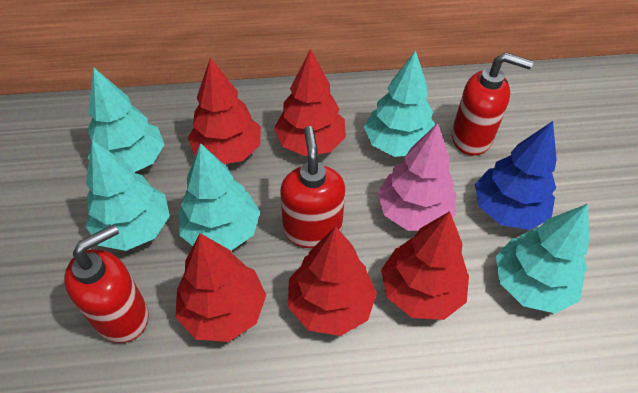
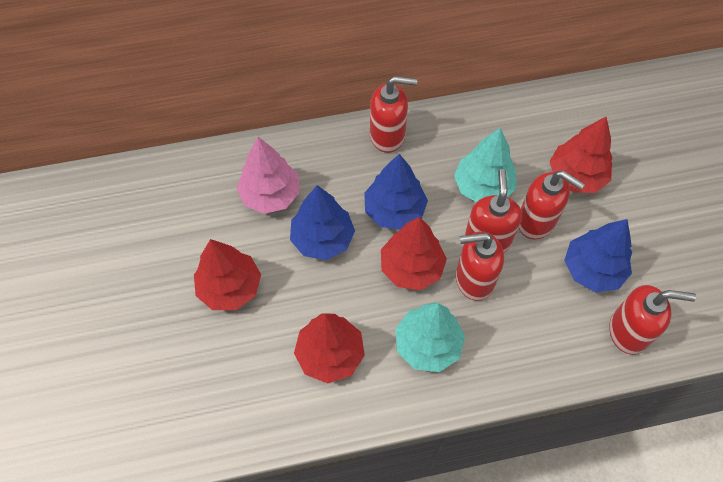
blue tree: 1 -> 3
red soap dispenser: 3 -> 5
red tree: 5 -> 4
turquoise tree: 5 -> 2

